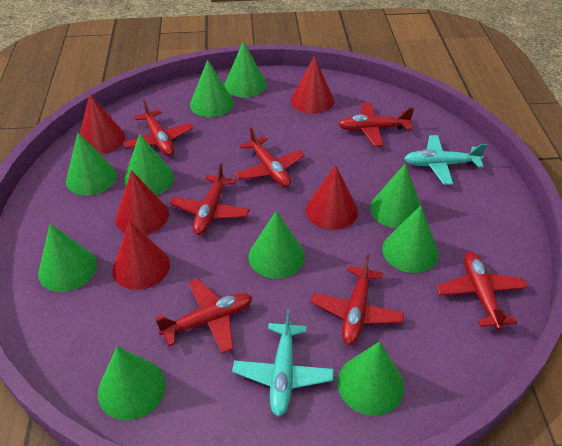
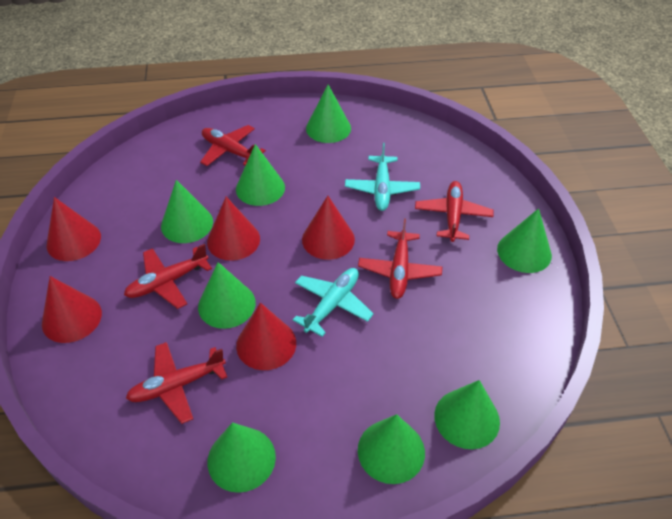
green cone: 10 -> 8
red plane: 7 -> 5

